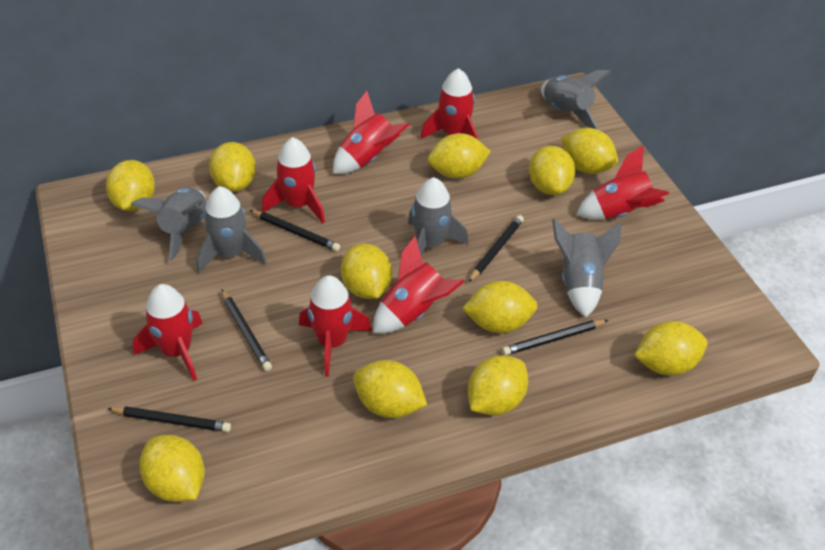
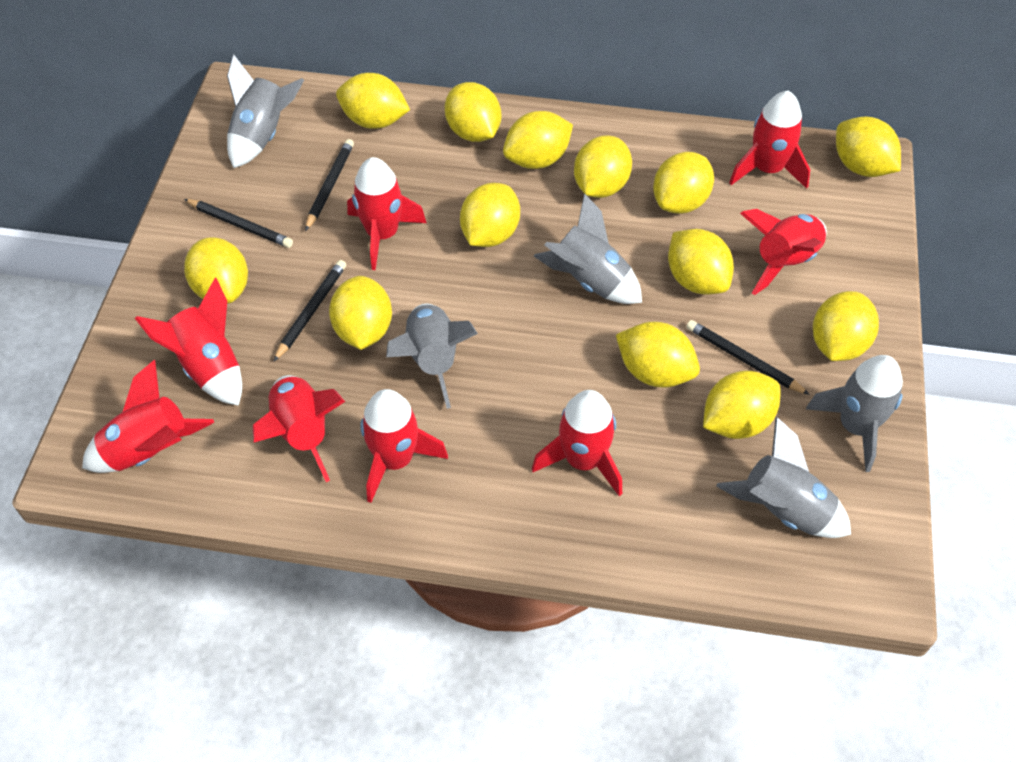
black pencil: 5 -> 4
red rocket: 7 -> 8
yellow lemon: 11 -> 13

